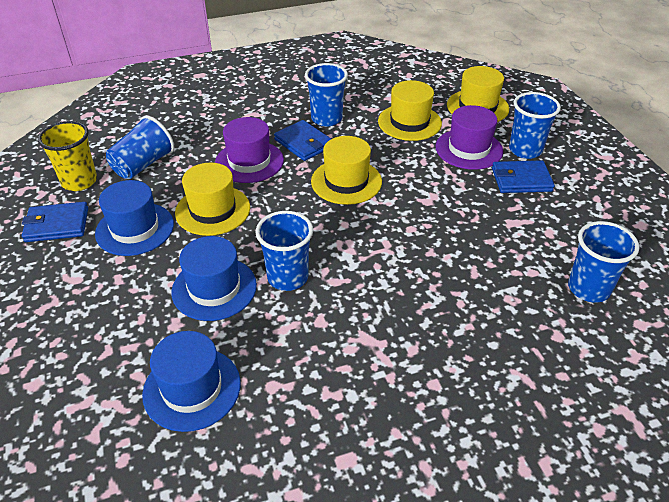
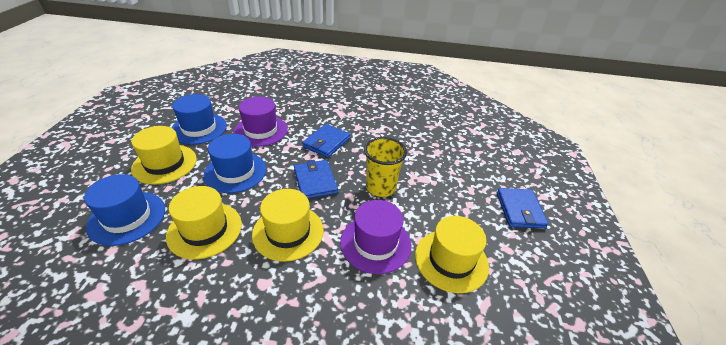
blue cup: 5 -> 0

